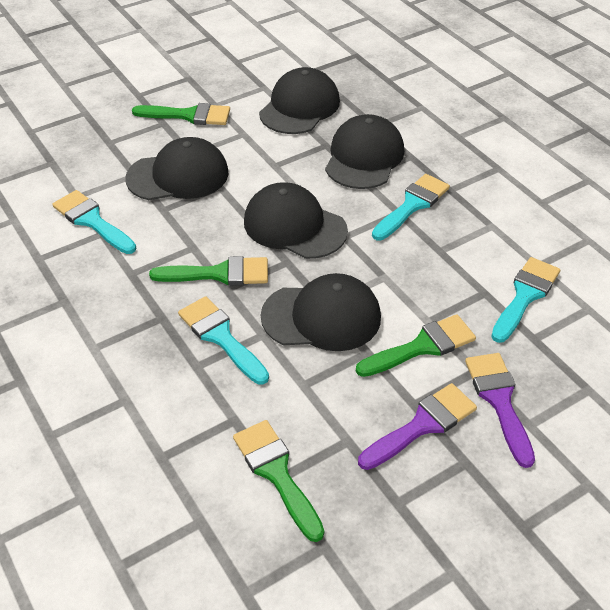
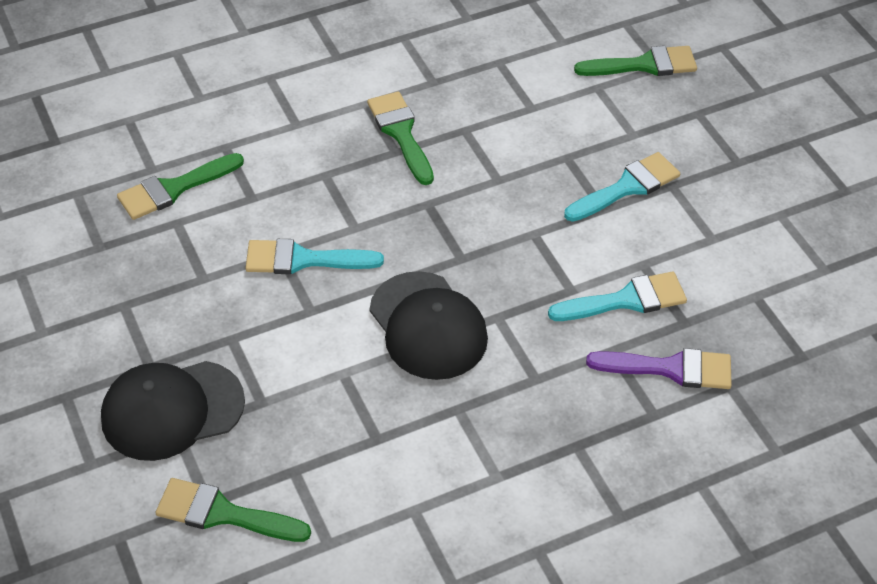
black cap: 5 -> 2
purple brush: 2 -> 1
turquoise brush: 4 -> 3

